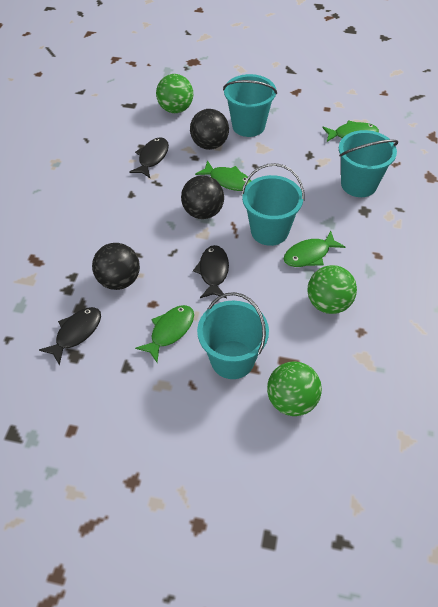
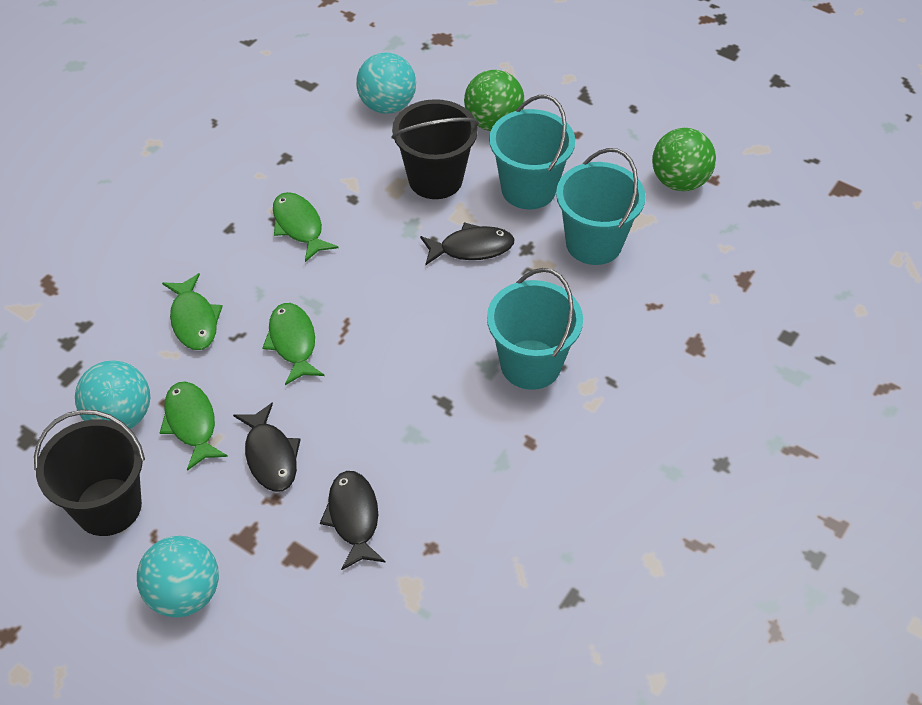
black ball: 3 -> 0
black bucket: 0 -> 2
green ball: 3 -> 2
turquoise ball: 0 -> 3
turquoise bucket: 4 -> 3

